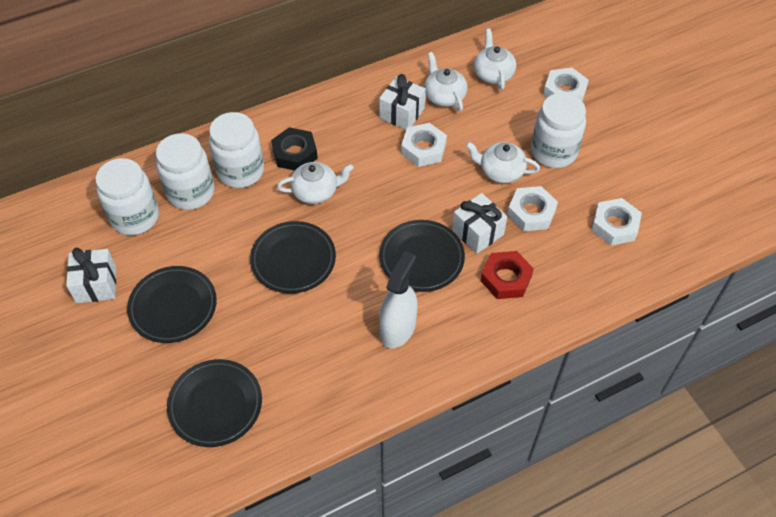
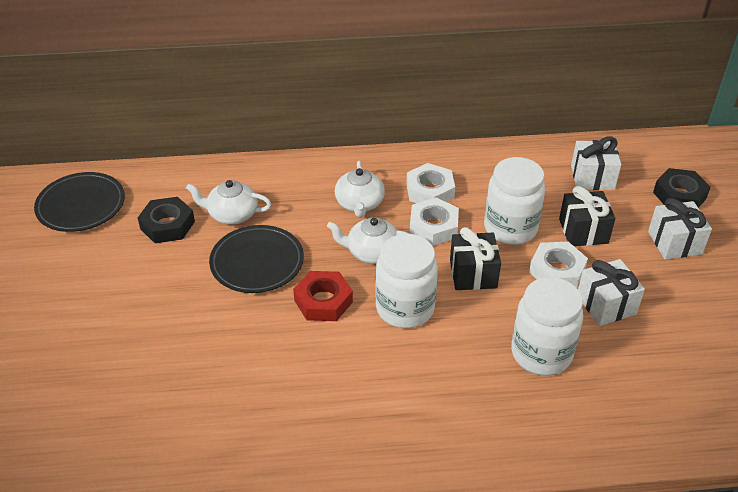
black gift: 0 -> 2
black nut: 1 -> 2
black plate: 4 -> 2
white jar: 4 -> 3
white nut: 4 -> 3
white spray bottle: 1 -> 0
white teapot: 4 -> 3

